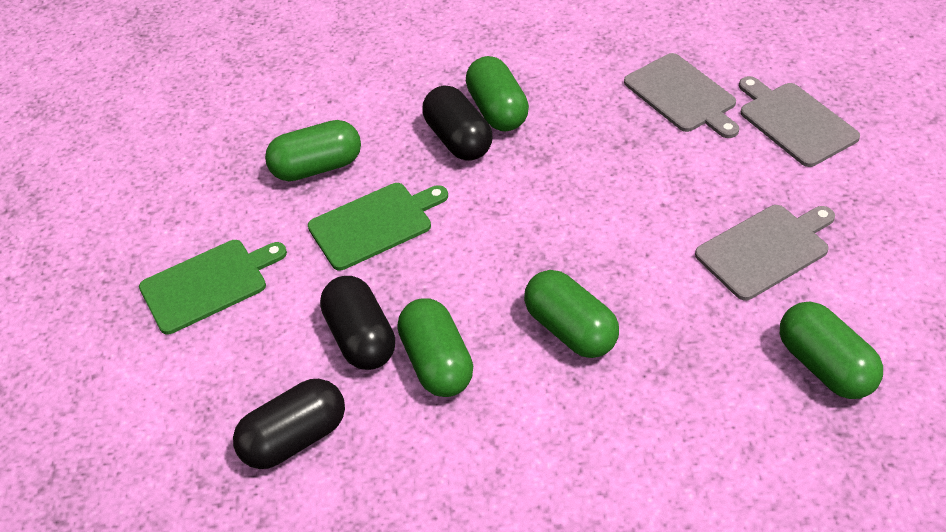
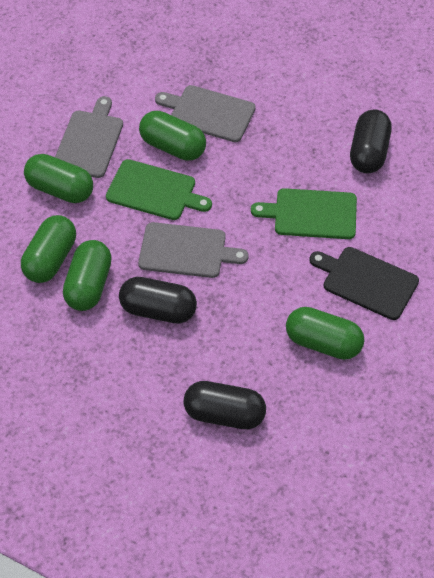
black cutting board: 0 -> 1

